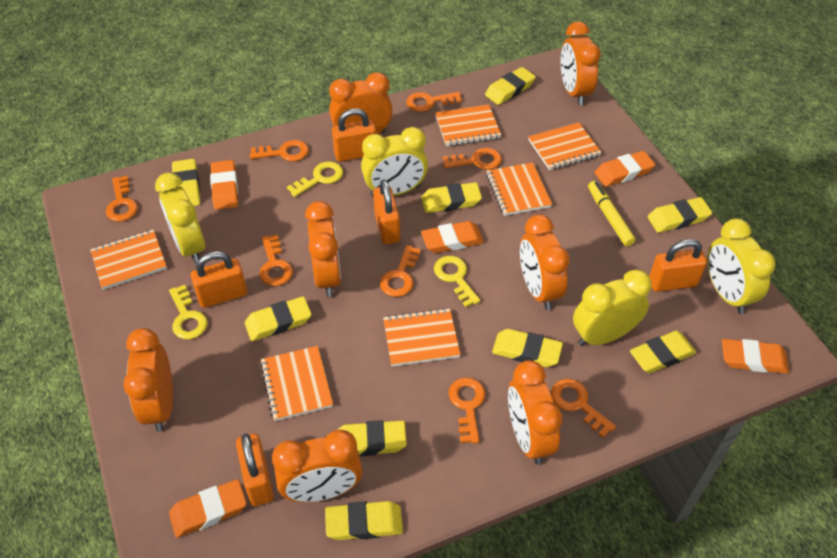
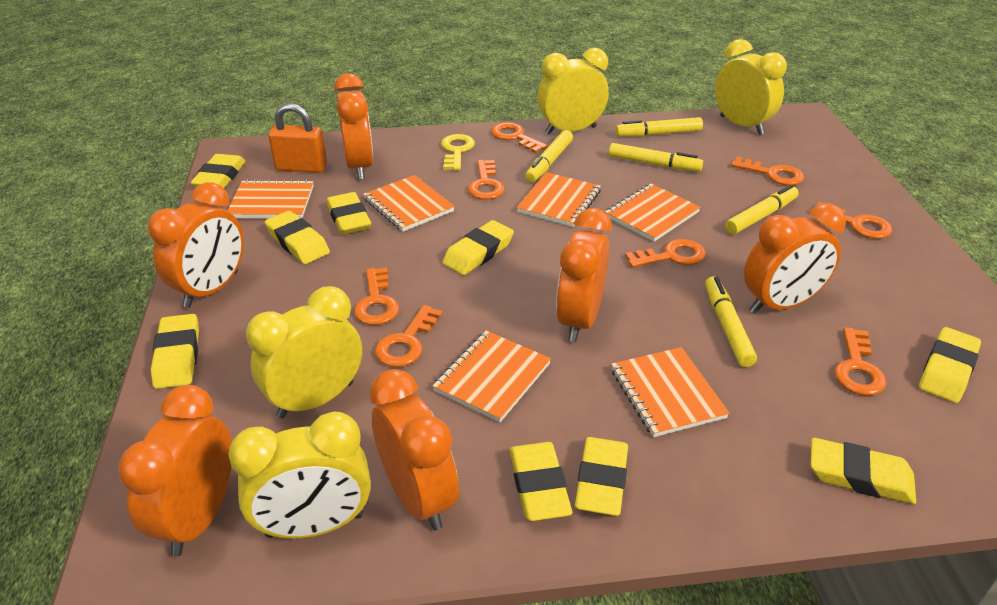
orange clock: 7 -> 6
orange eraser: 5 -> 0
orange padlock: 5 -> 1
yellow key: 3 -> 1
yellow marker: 1 -> 5

